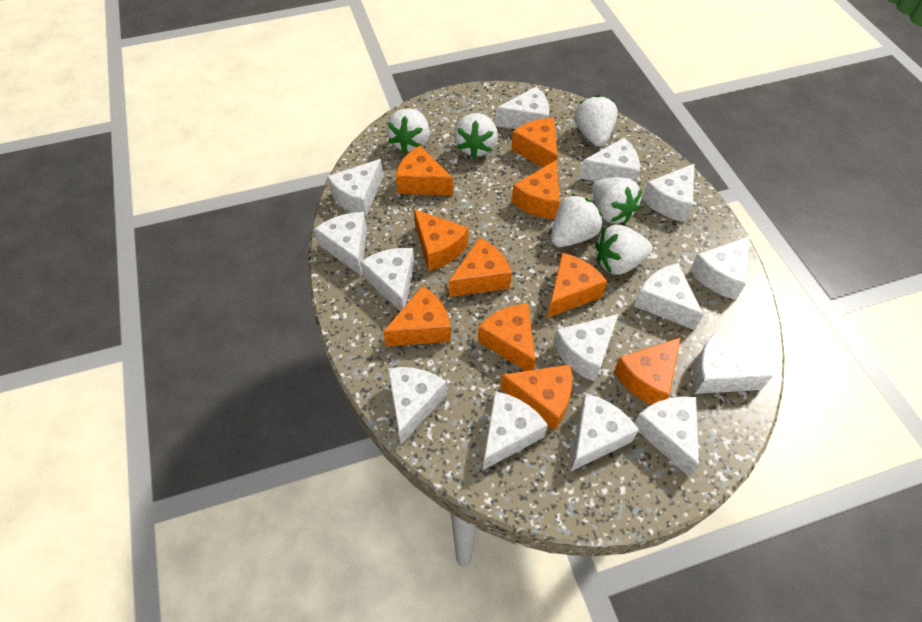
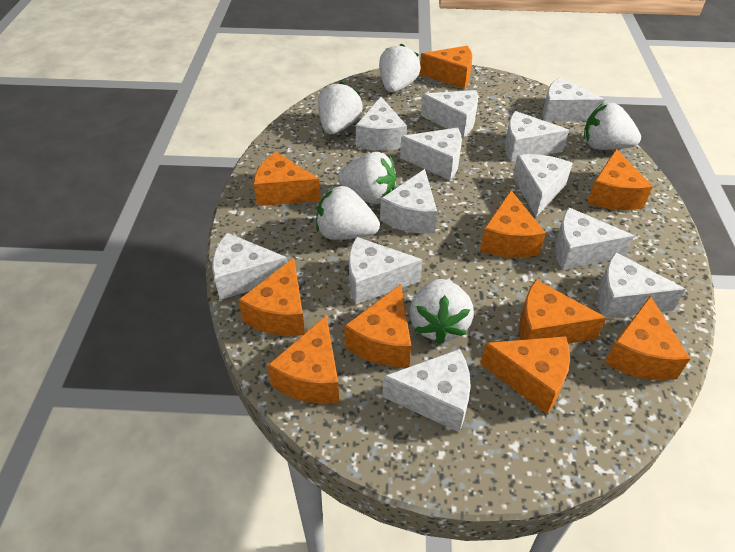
white cheese: 14 -> 12

